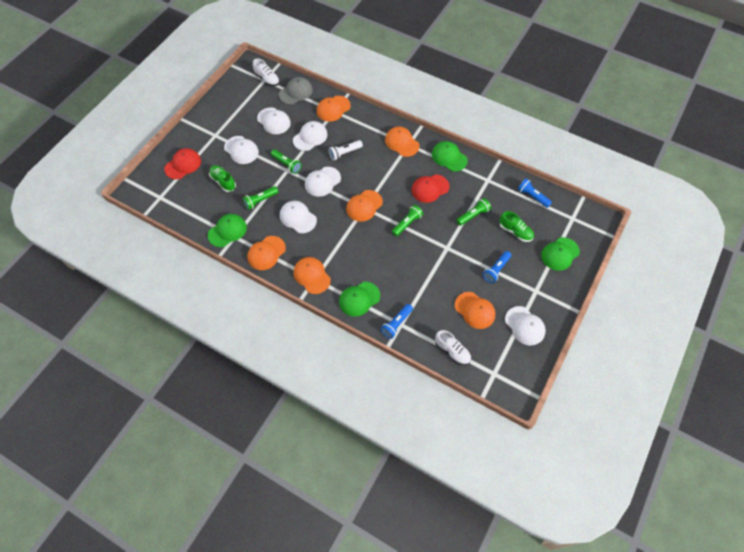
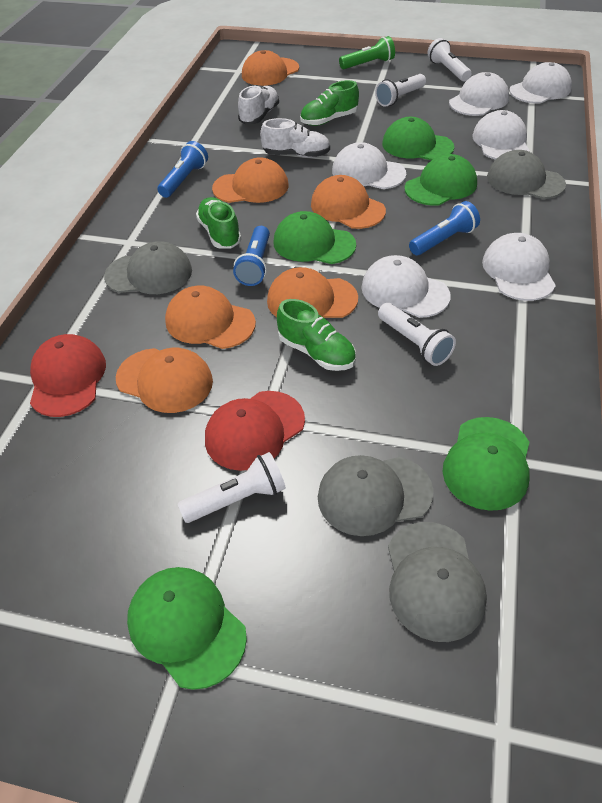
green cap: 4 -> 5
green flashlight: 4 -> 1
green shoe: 2 -> 3
grey cap: 1 -> 4
white flashlight: 1 -> 4

